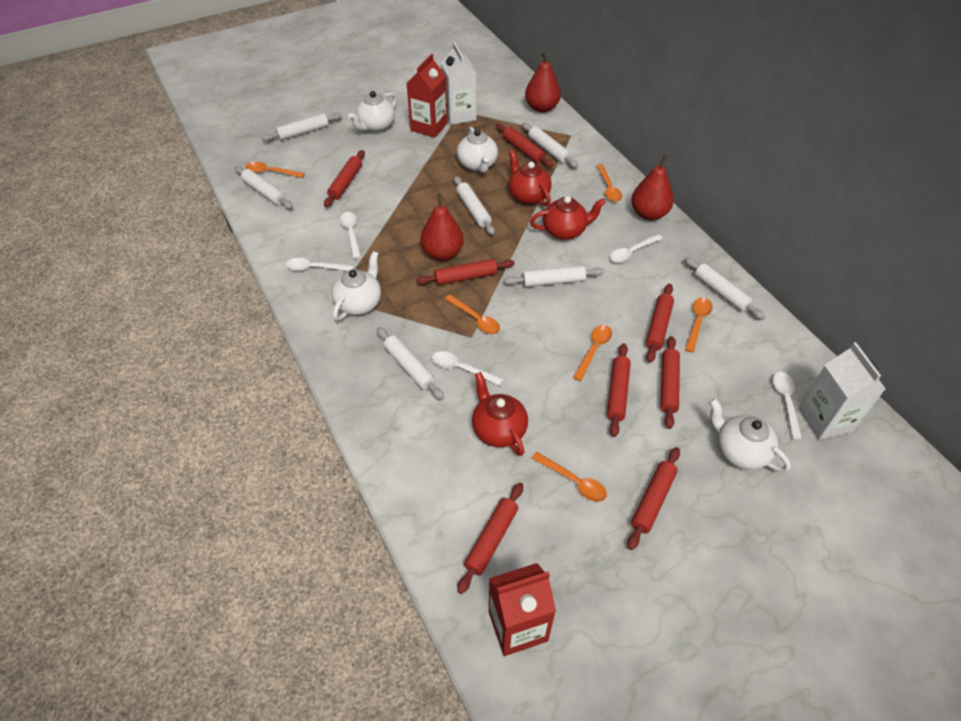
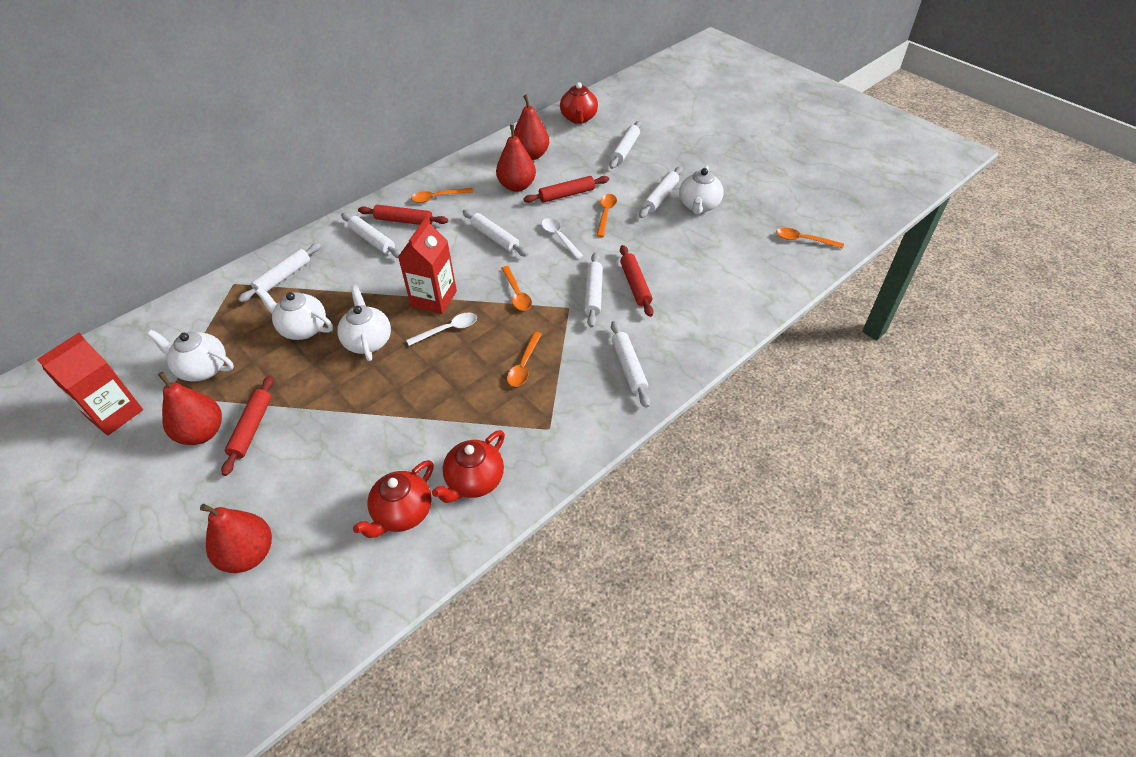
orange spoon: 6 -> 5
red pear: 3 -> 4
red rolling pin: 8 -> 4
white carton: 2 -> 0
white spoon: 5 -> 2

